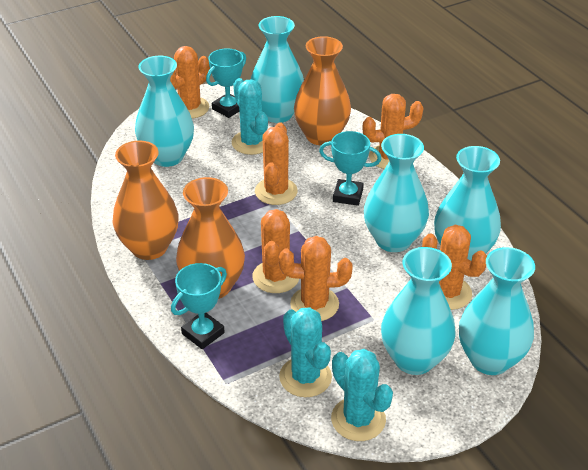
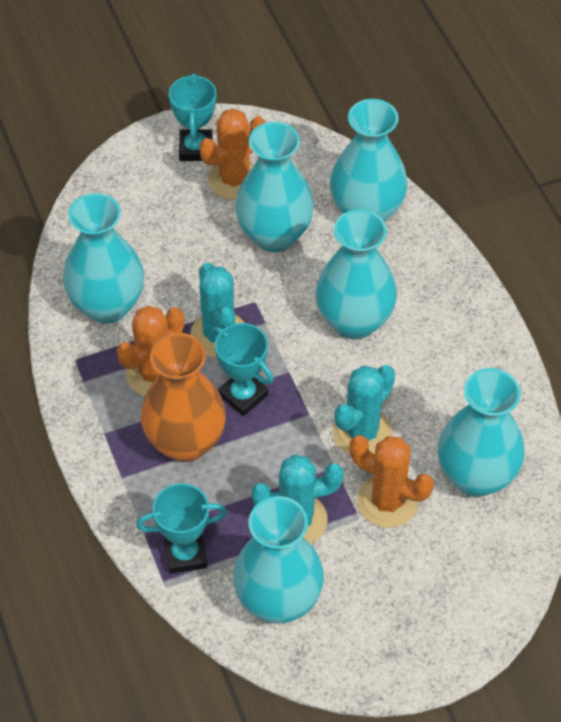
orange cactus: 6 -> 3
orange vase: 3 -> 1

